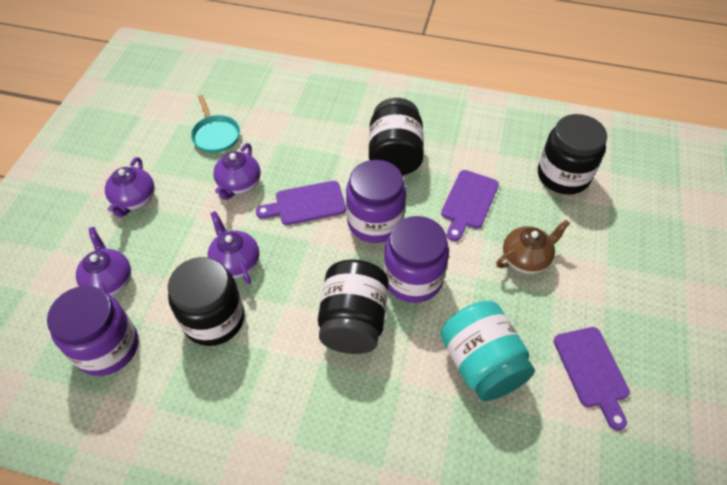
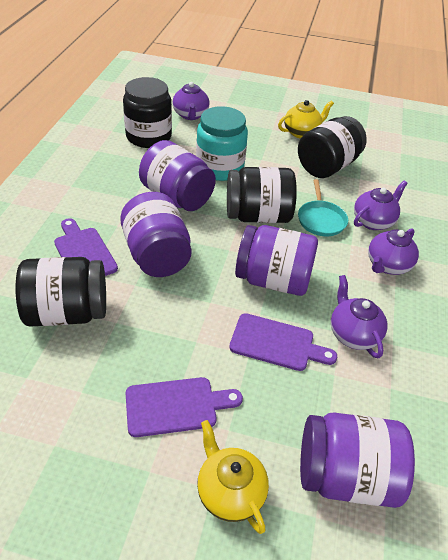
brown teapot: 1 -> 0
purple jar: 3 -> 4
yellow teapot: 0 -> 2

